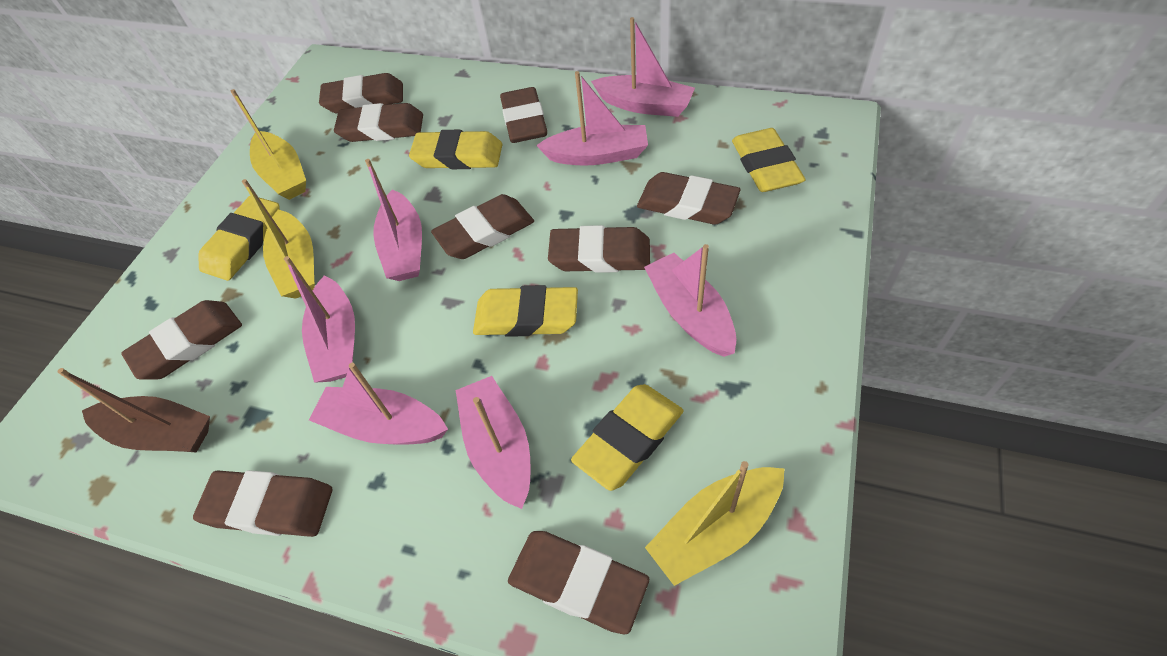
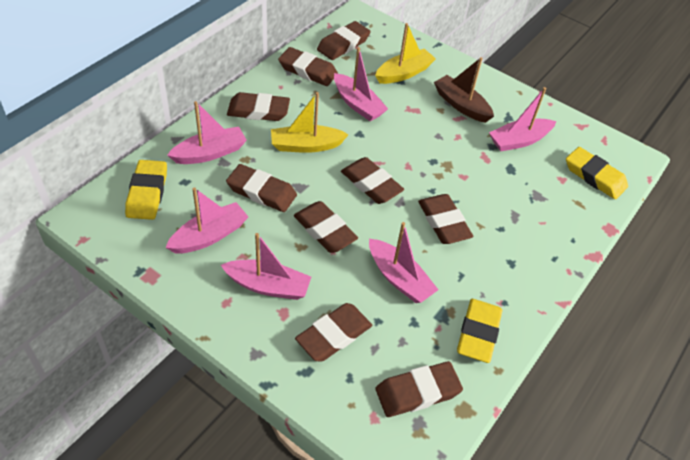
pink boat: 7 -> 6
yellow boat: 3 -> 2
yellow eraser: 5 -> 3

